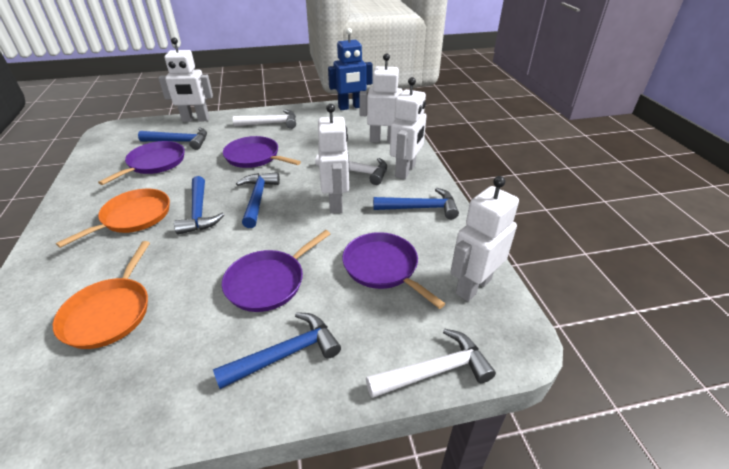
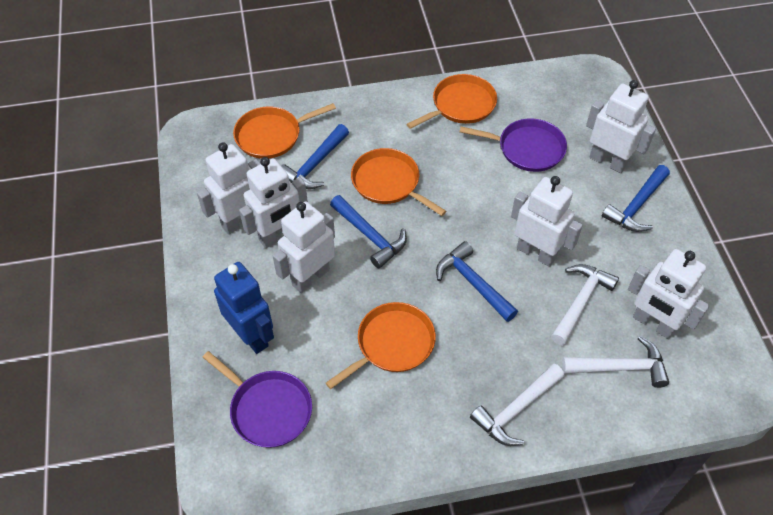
blue hammer: 5 -> 4
orange pan: 2 -> 4
purple pan: 4 -> 2
white robot: 5 -> 6

